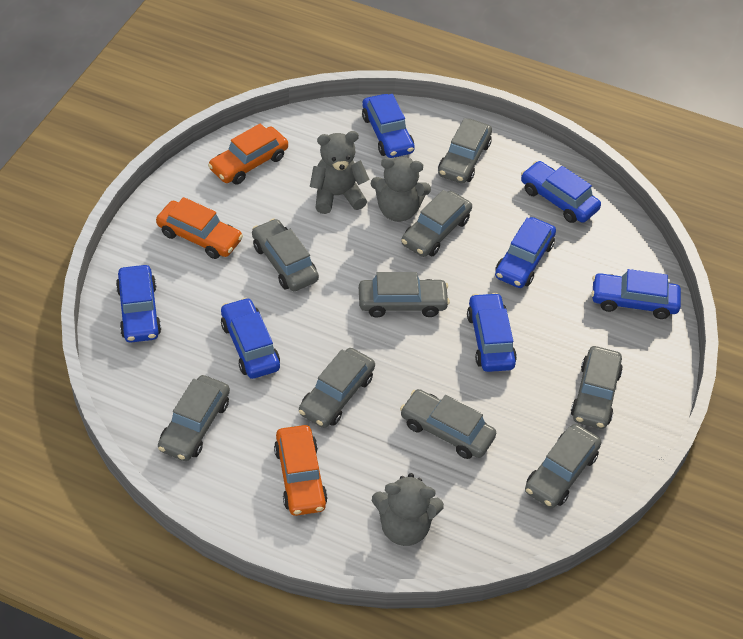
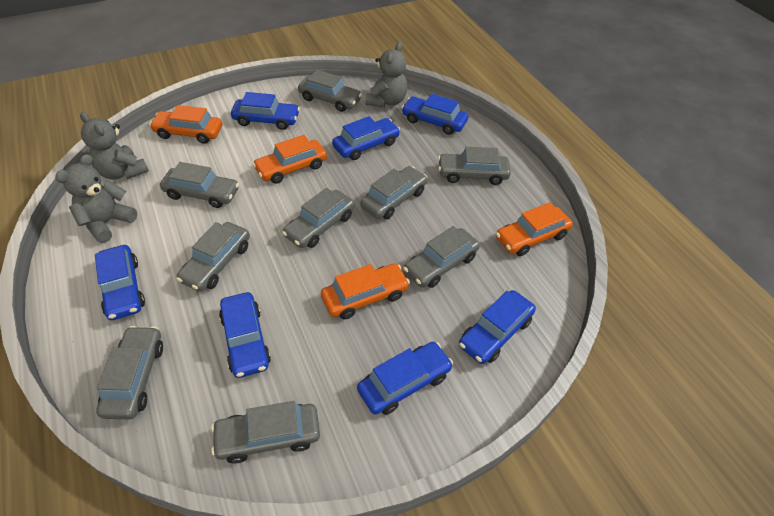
orange car: 3 -> 4

